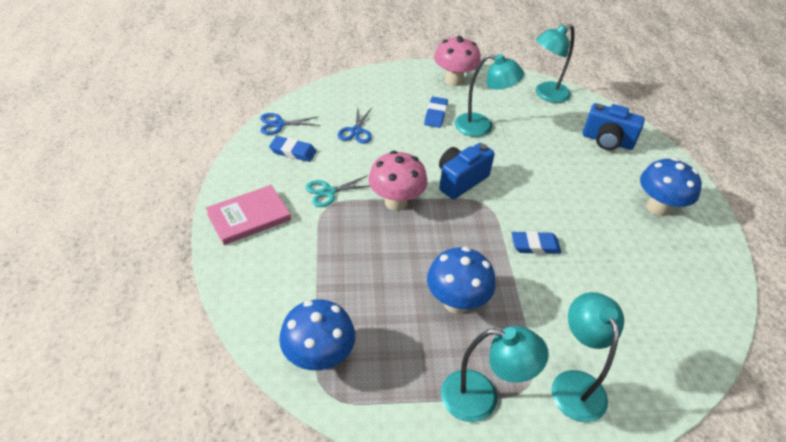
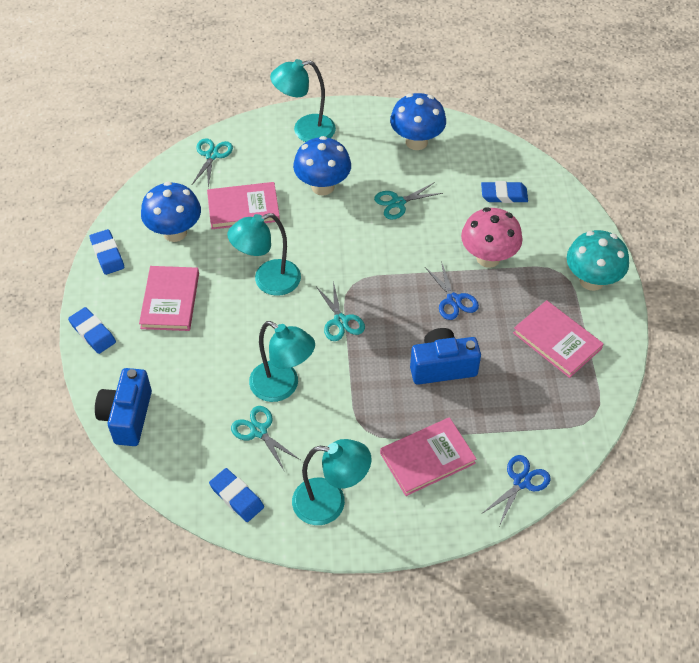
blue eraser: 3 -> 4
pink book: 1 -> 4
pink mushroom: 2 -> 1
turquoise mushroom: 0 -> 1
turquoise scissors: 1 -> 4

